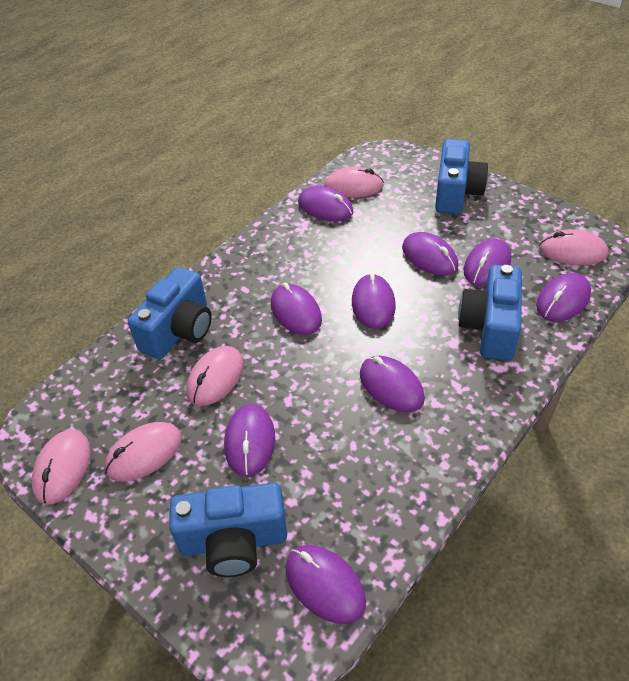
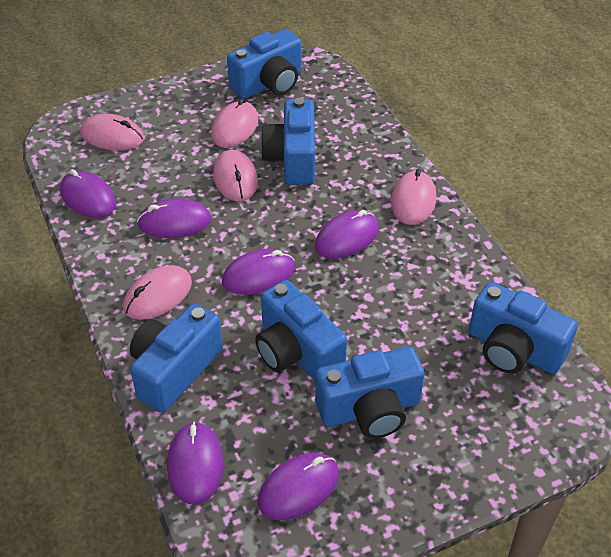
blue camera: 4 -> 6
purple mouse: 9 -> 6

